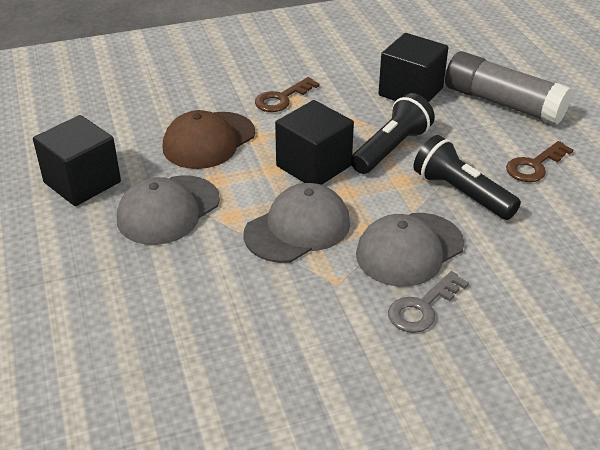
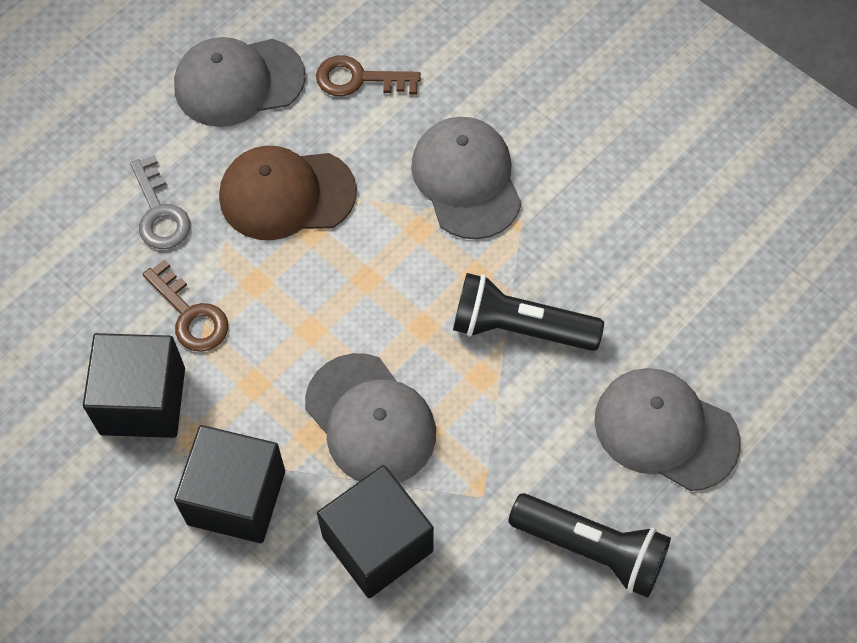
grey cap: 3 -> 4
grey glue stick: 1 -> 0

